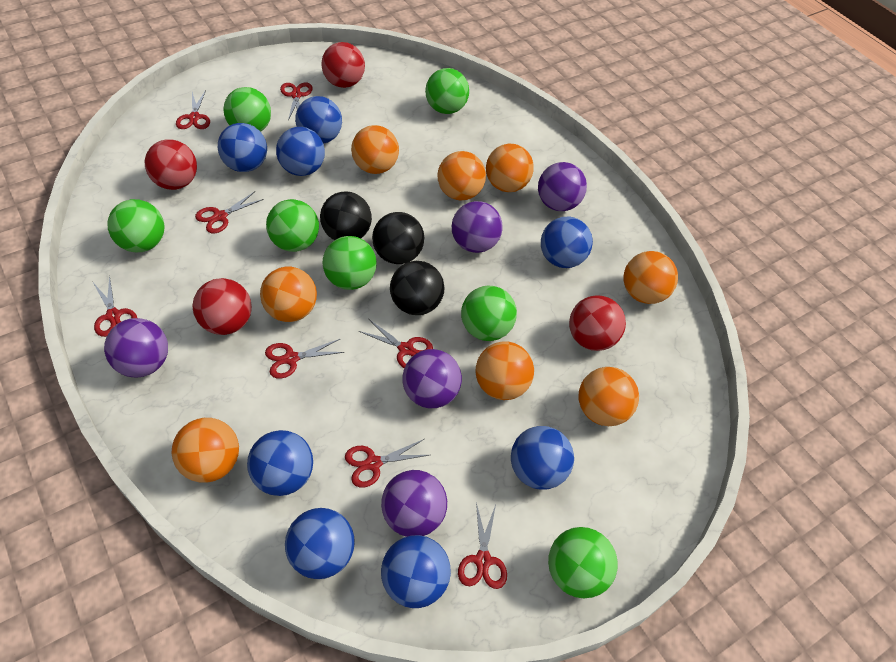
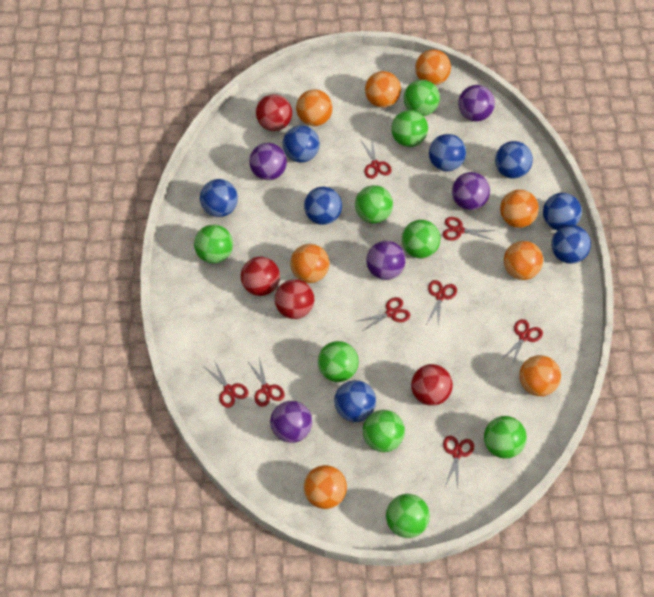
black ball: 3 -> 0
green ball: 7 -> 9

